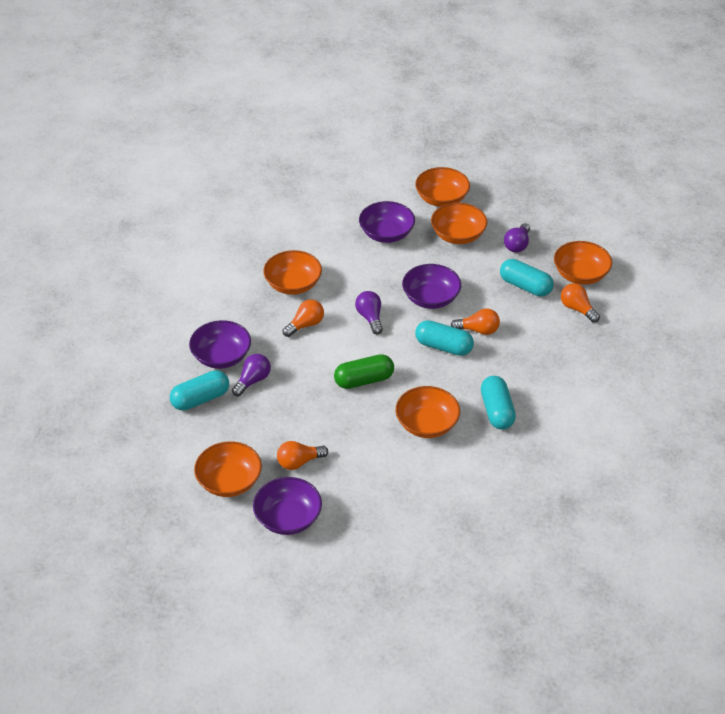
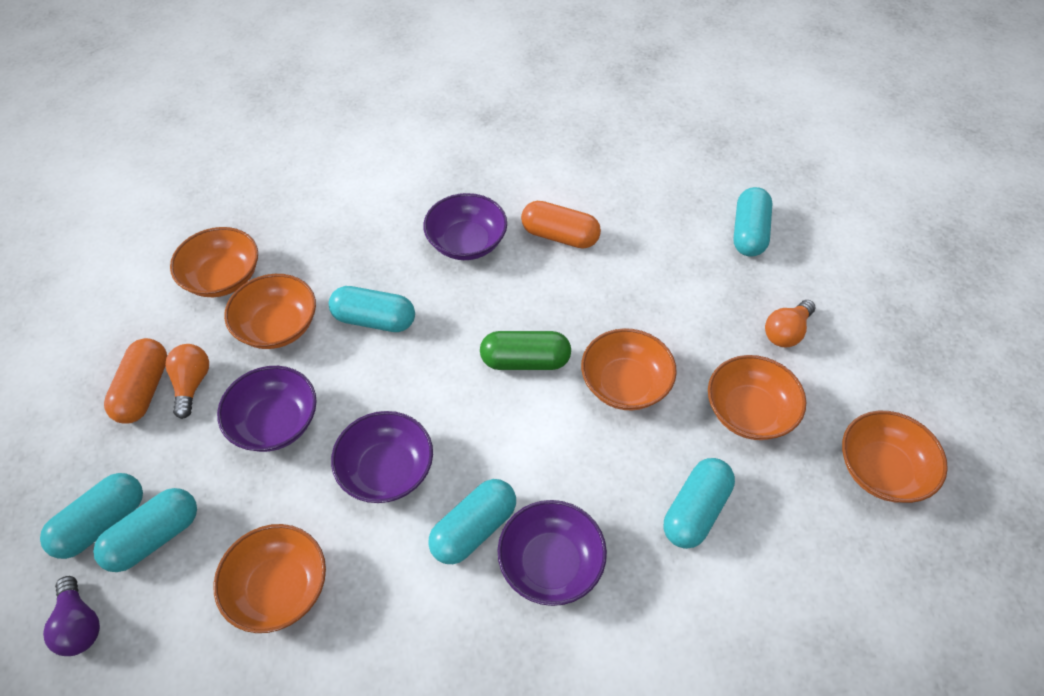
orange capsule: 0 -> 2
orange light bulb: 4 -> 2
purple light bulb: 3 -> 1
turquoise capsule: 4 -> 6

